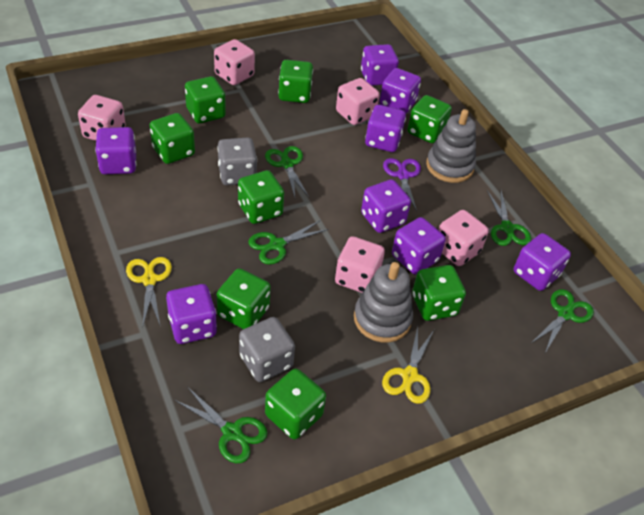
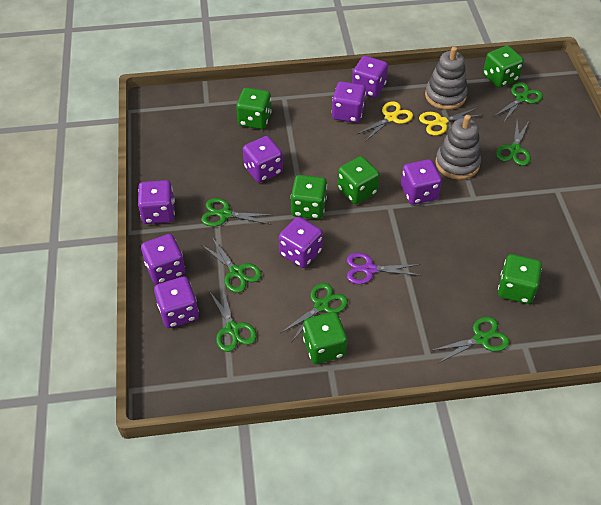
green dice: 8 -> 6
green scissors: 5 -> 7
grey dice: 2 -> 0
pink dice: 5 -> 0

